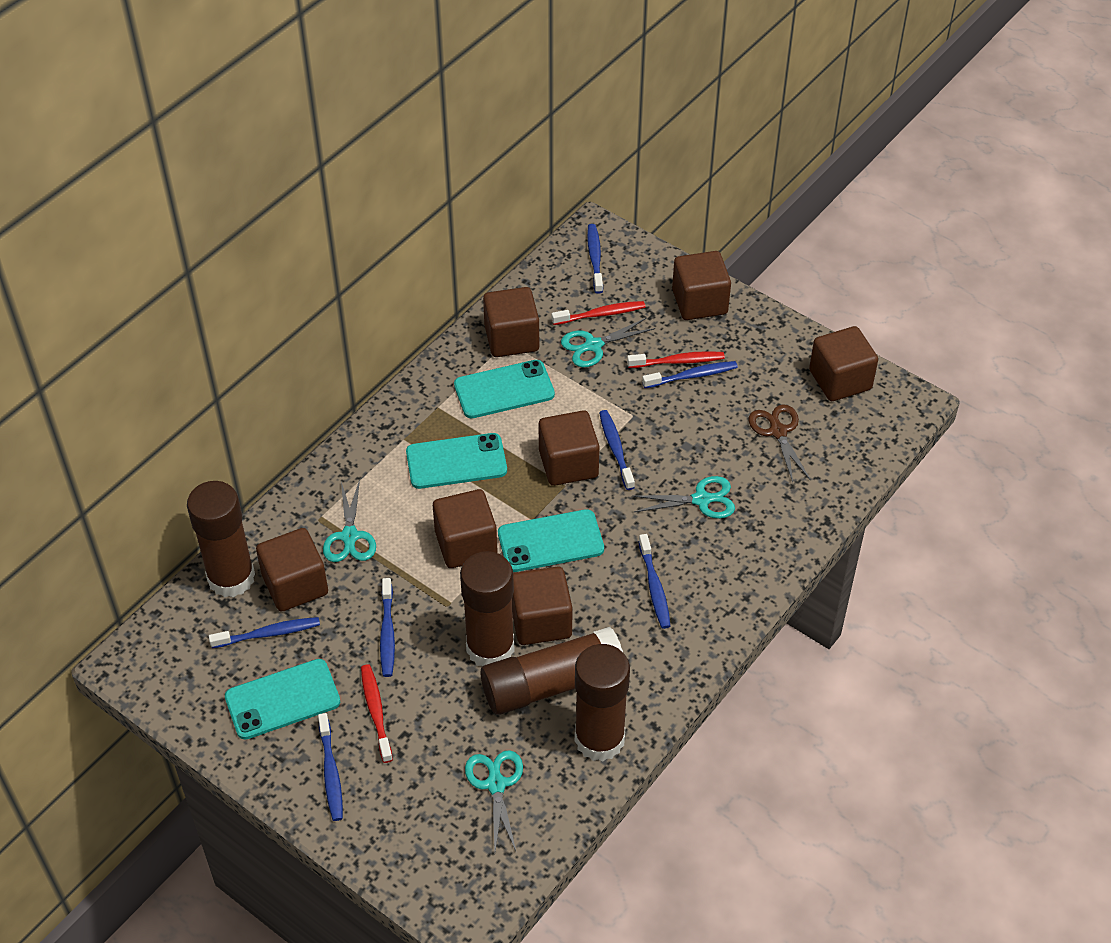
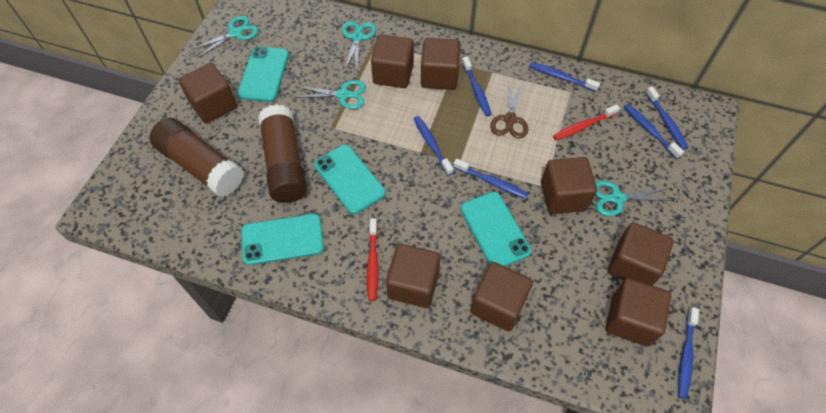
brown cube: 7 -> 8
brown glue stick: 4 -> 2
red toothbrush: 3 -> 2

